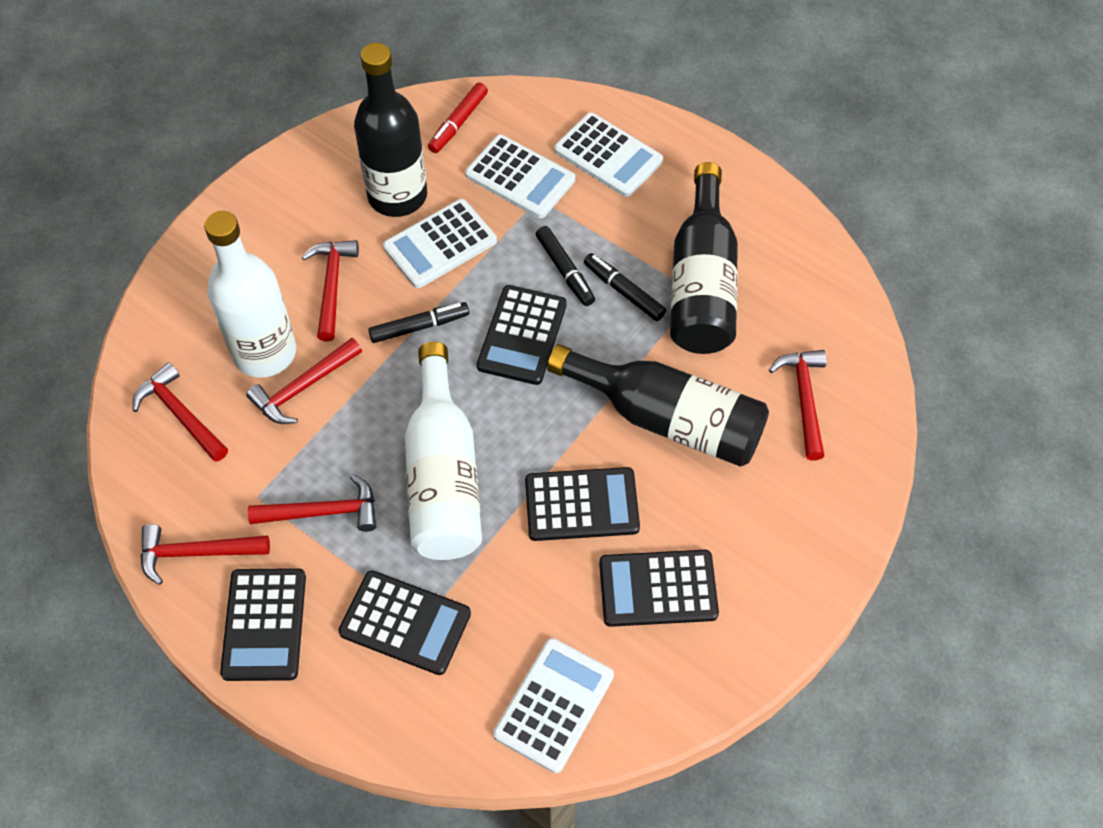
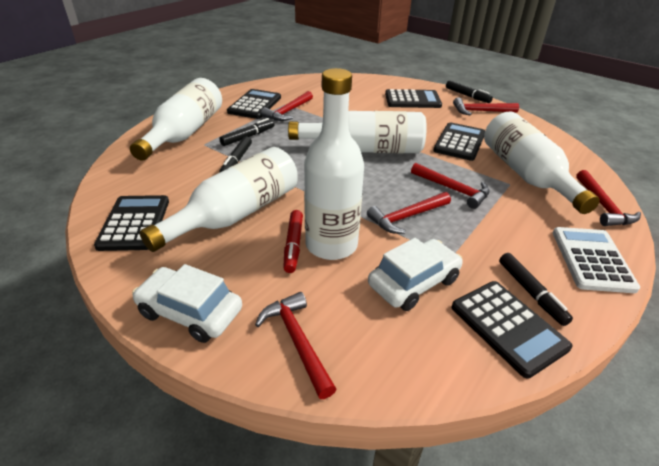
black bottle: 3 -> 0
black marker: 3 -> 4
white bottle: 2 -> 5
white calculator: 4 -> 1
white car: 0 -> 2

